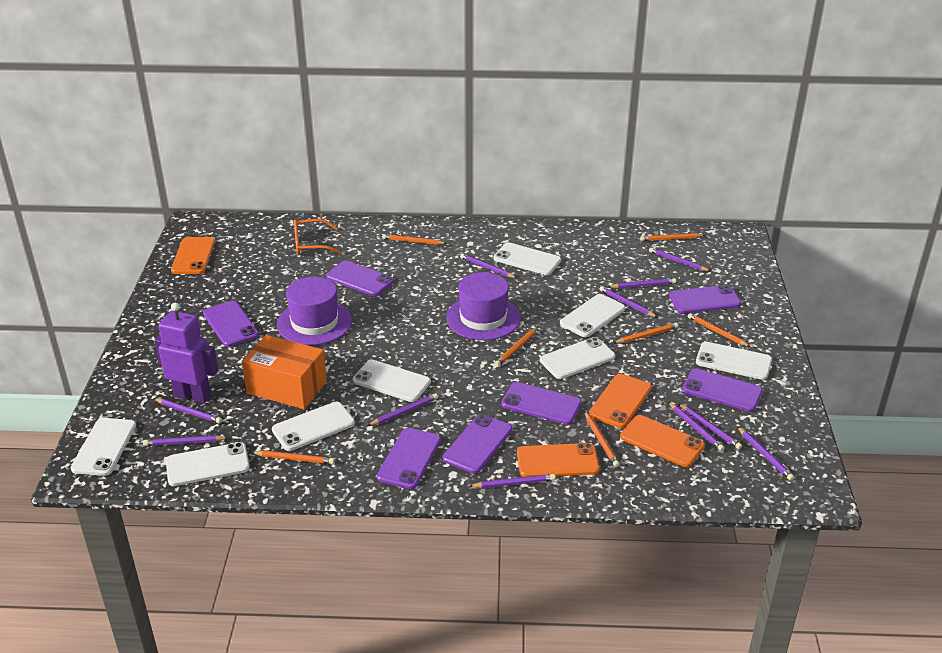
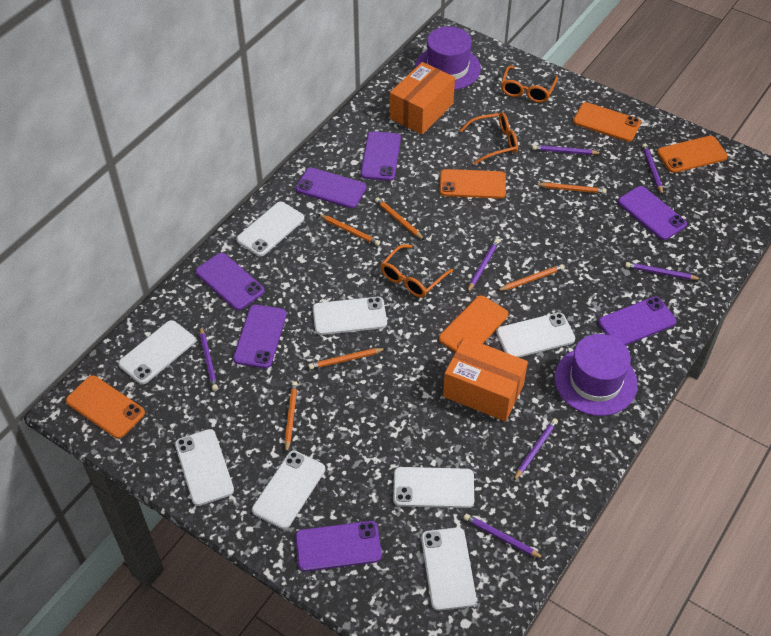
orange box: 1 -> 2
orange glasses: 1 -> 3
orange pencil: 7 -> 6
orange phone: 4 -> 5
purple pencil: 11 -> 7
purple robot: 1 -> 0

